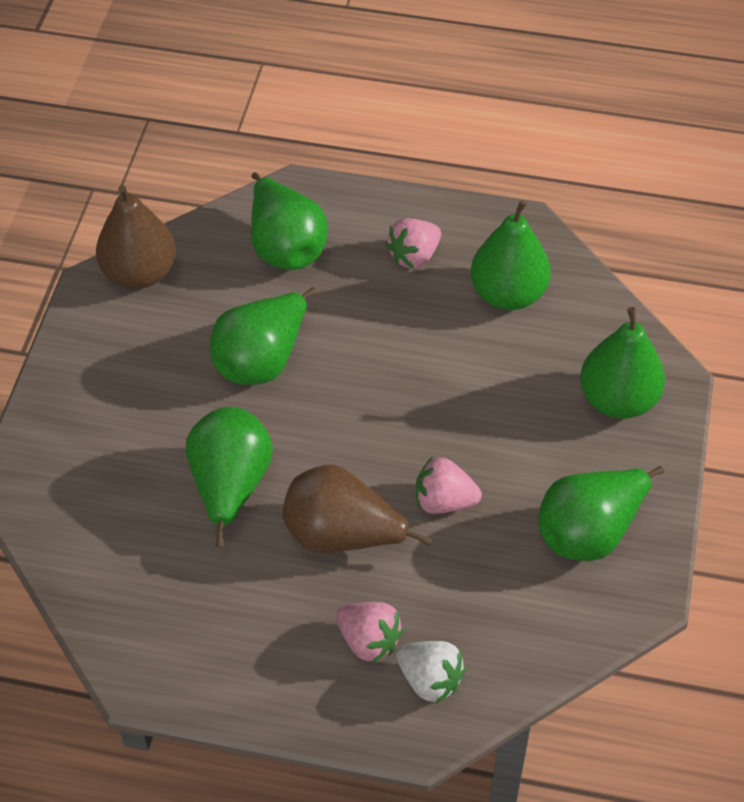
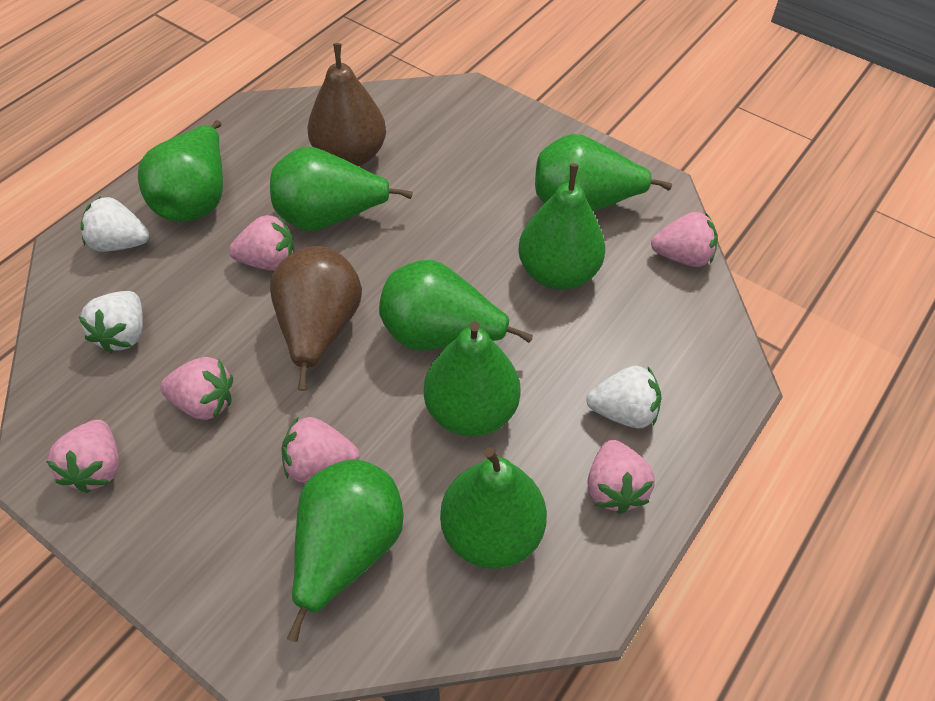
green pear: 6 -> 8
pink strawberry: 3 -> 6
white strawberry: 1 -> 3

